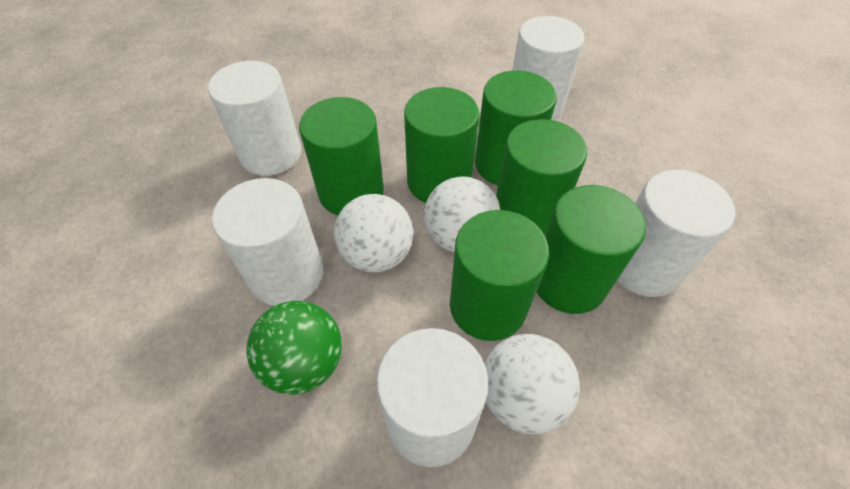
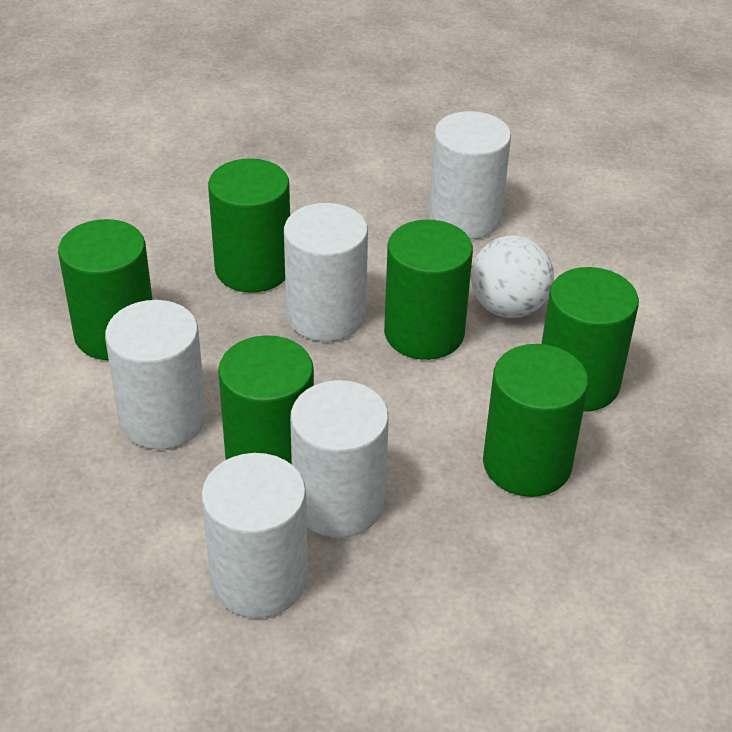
green ball: 1 -> 0
white ball: 3 -> 1

